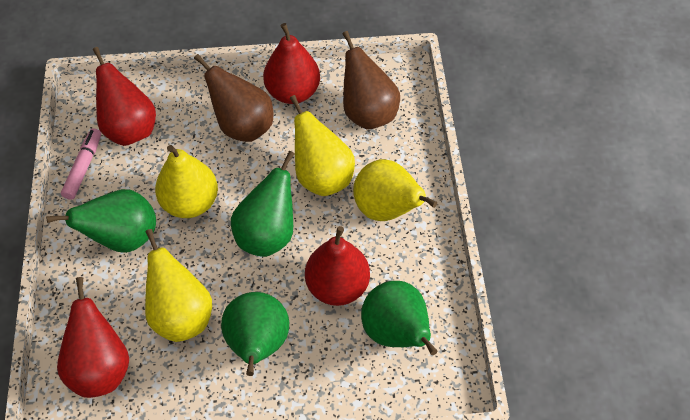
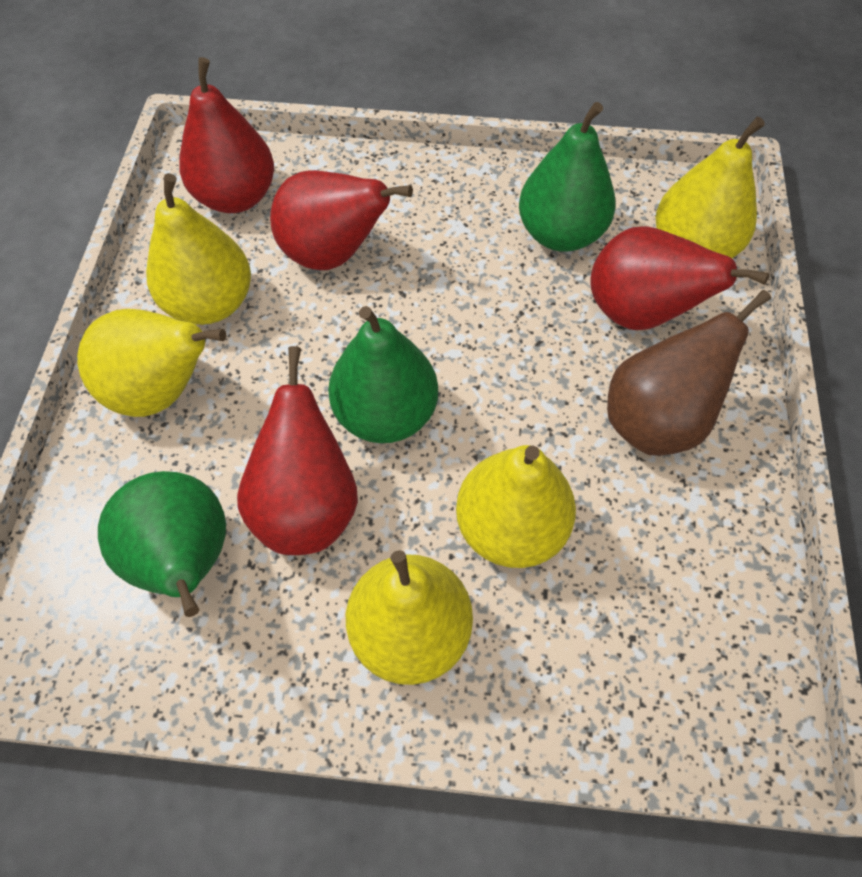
brown pear: 2 -> 1
green pear: 4 -> 3
pink marker: 1 -> 0
yellow pear: 4 -> 5

